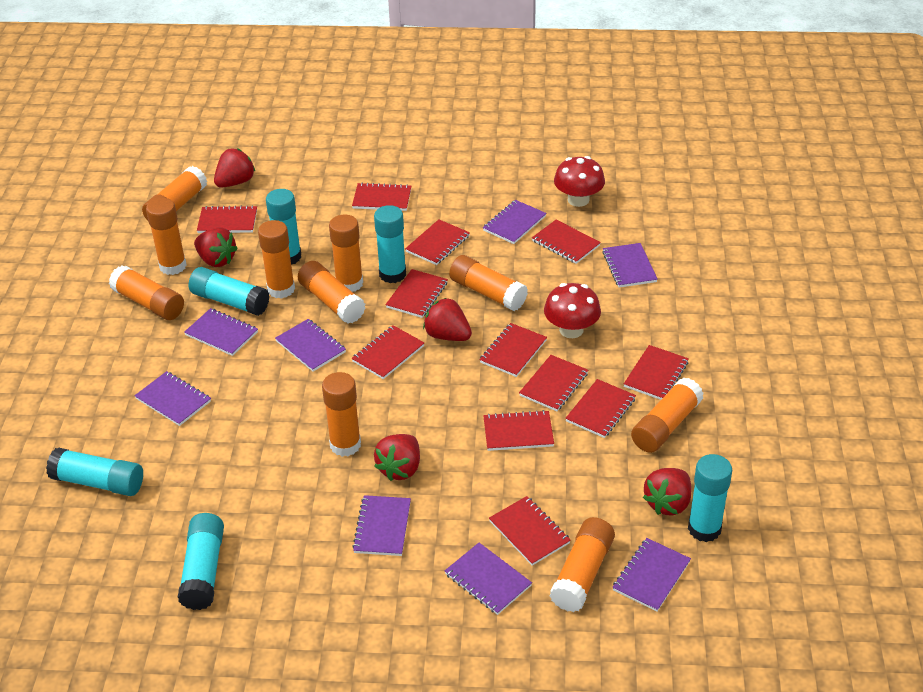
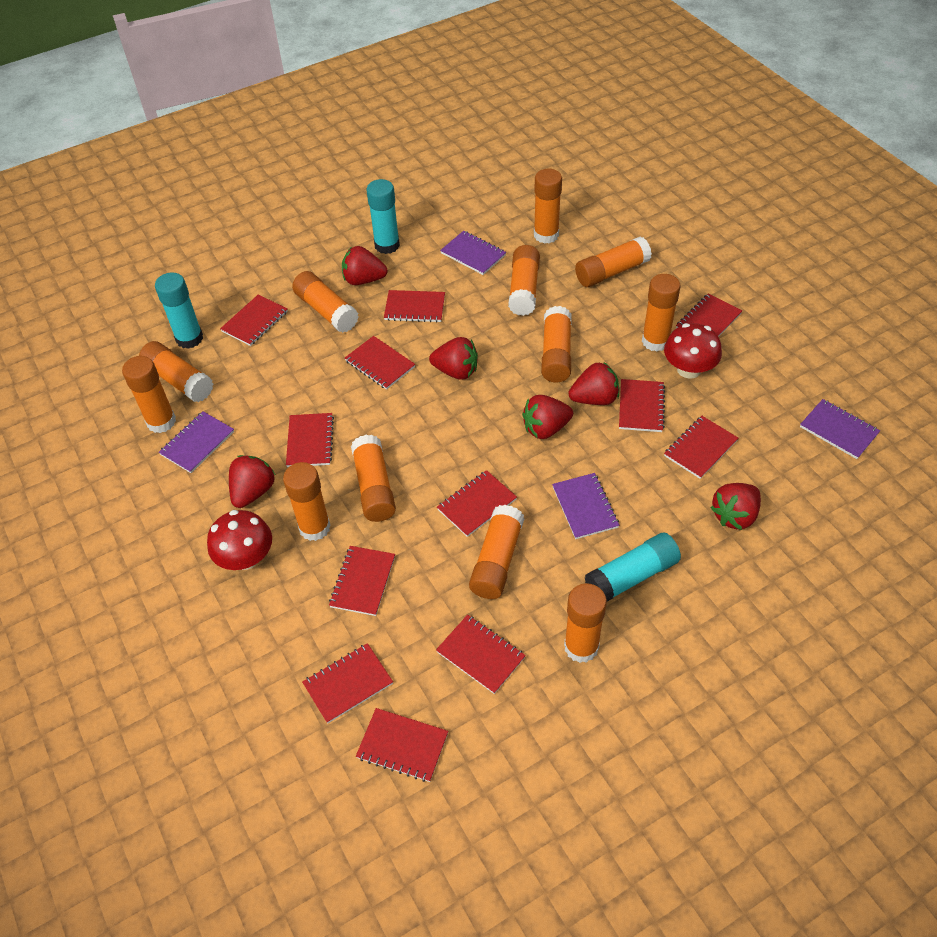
orange glue stick: 10 -> 12
purple notebook: 8 -> 4
red strawberry: 5 -> 6
turquoise glue stick: 6 -> 3

